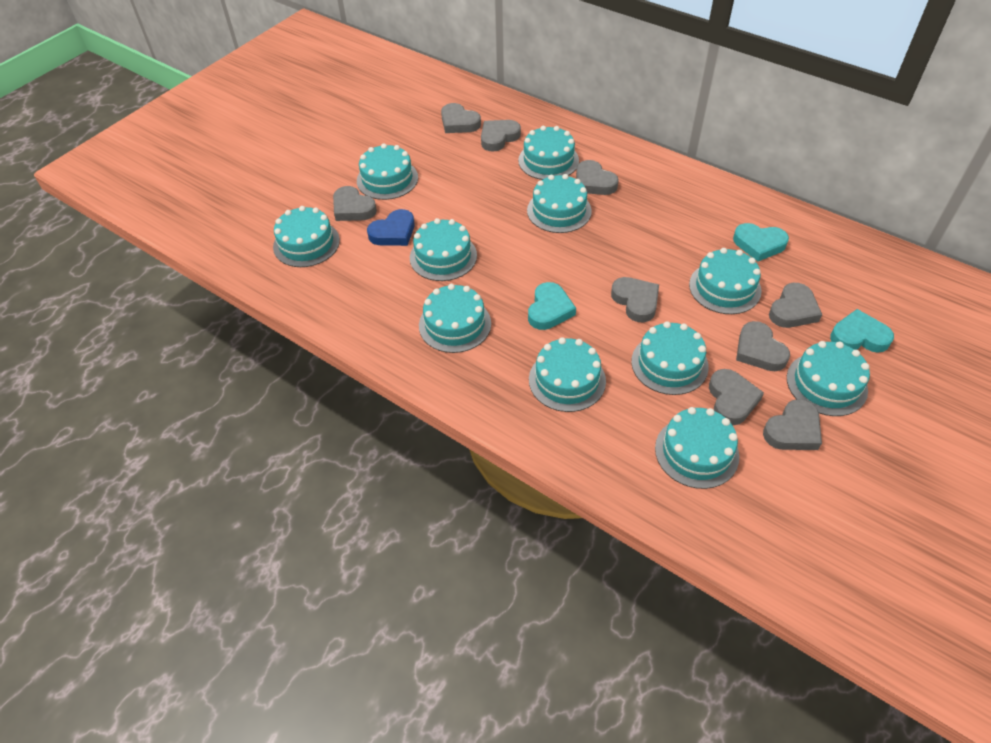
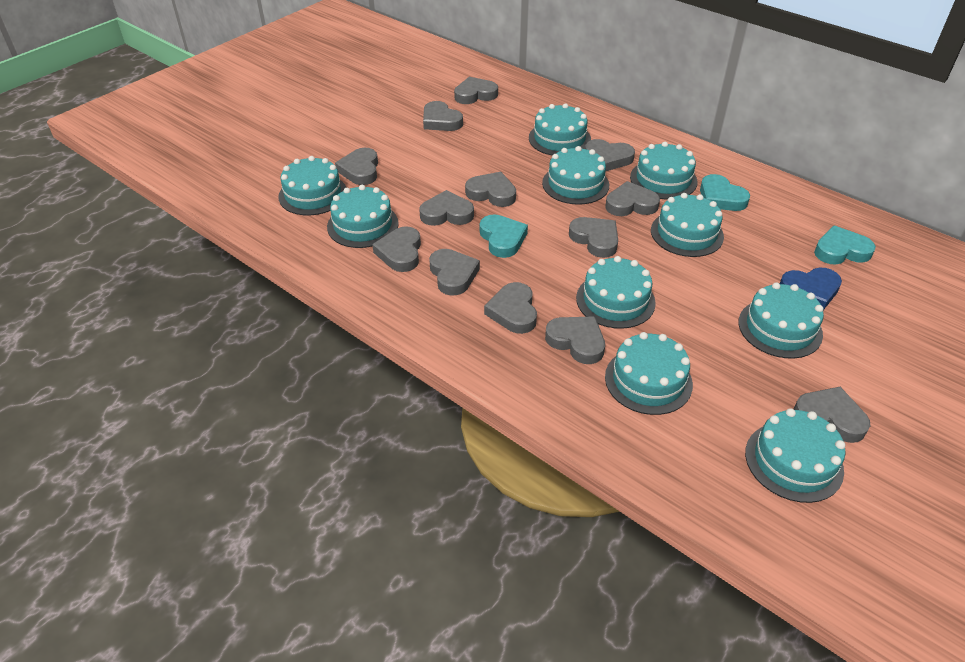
grey heart: 9 -> 13
turquoise cake: 11 -> 10

